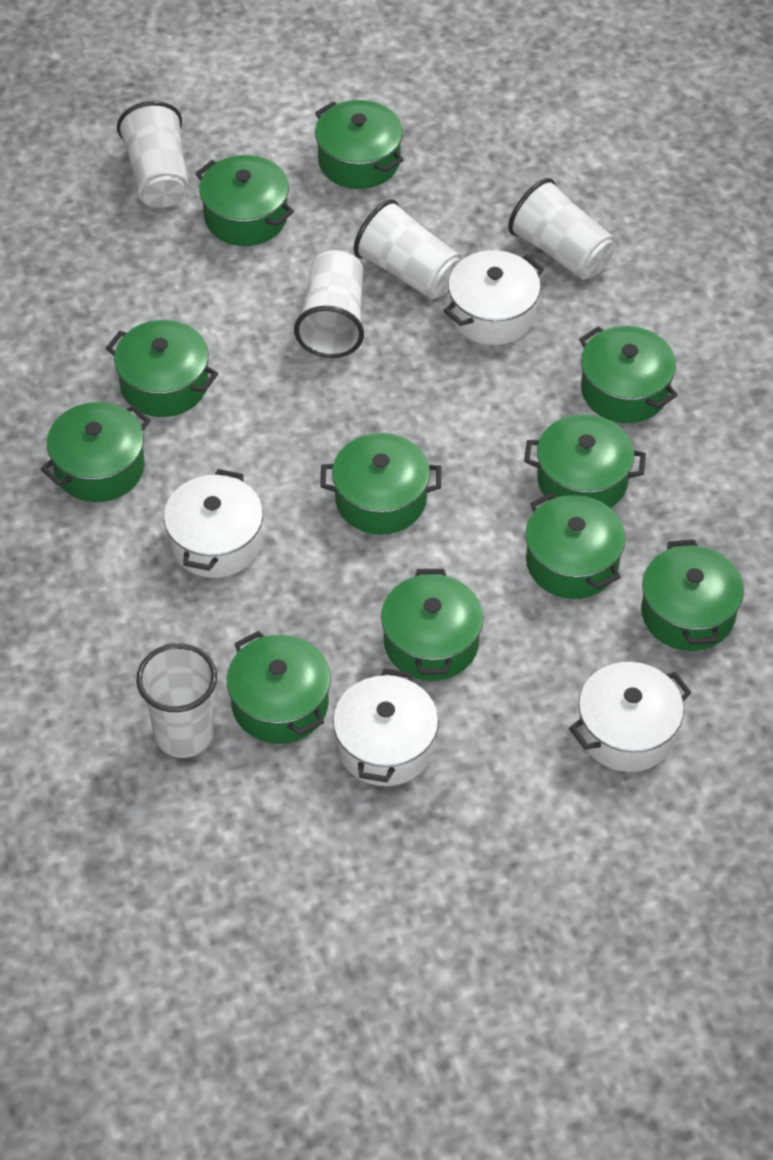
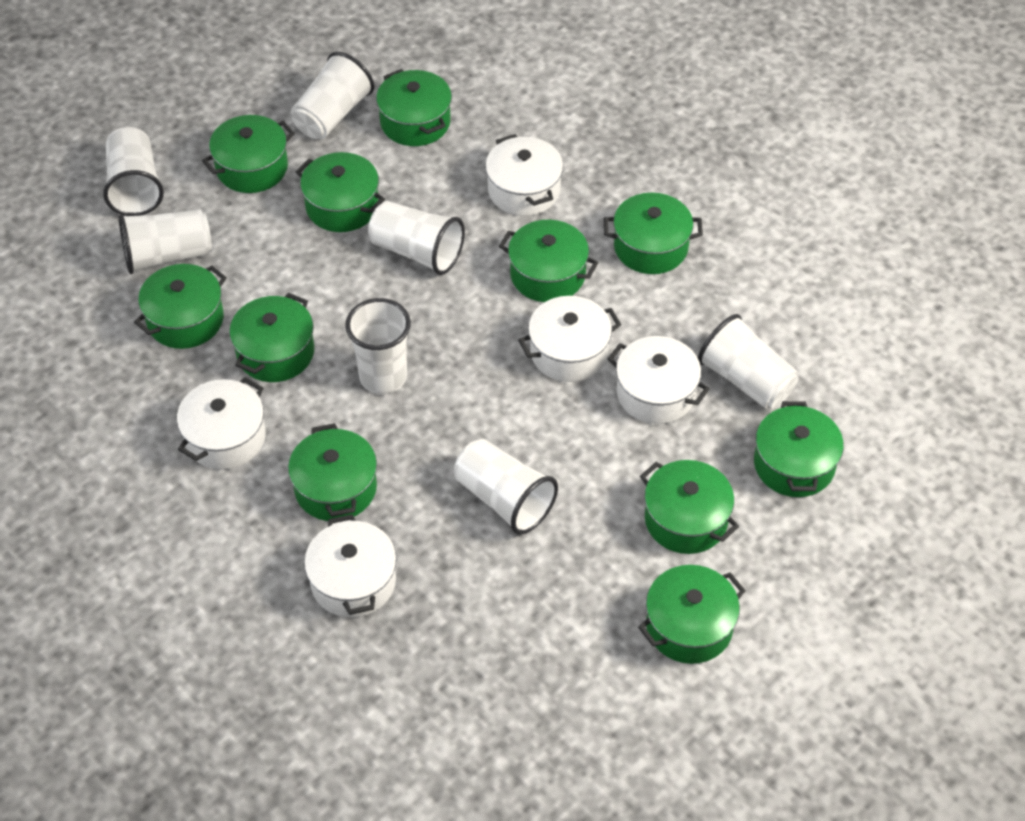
white cup: 5 -> 7
white pot: 4 -> 5

